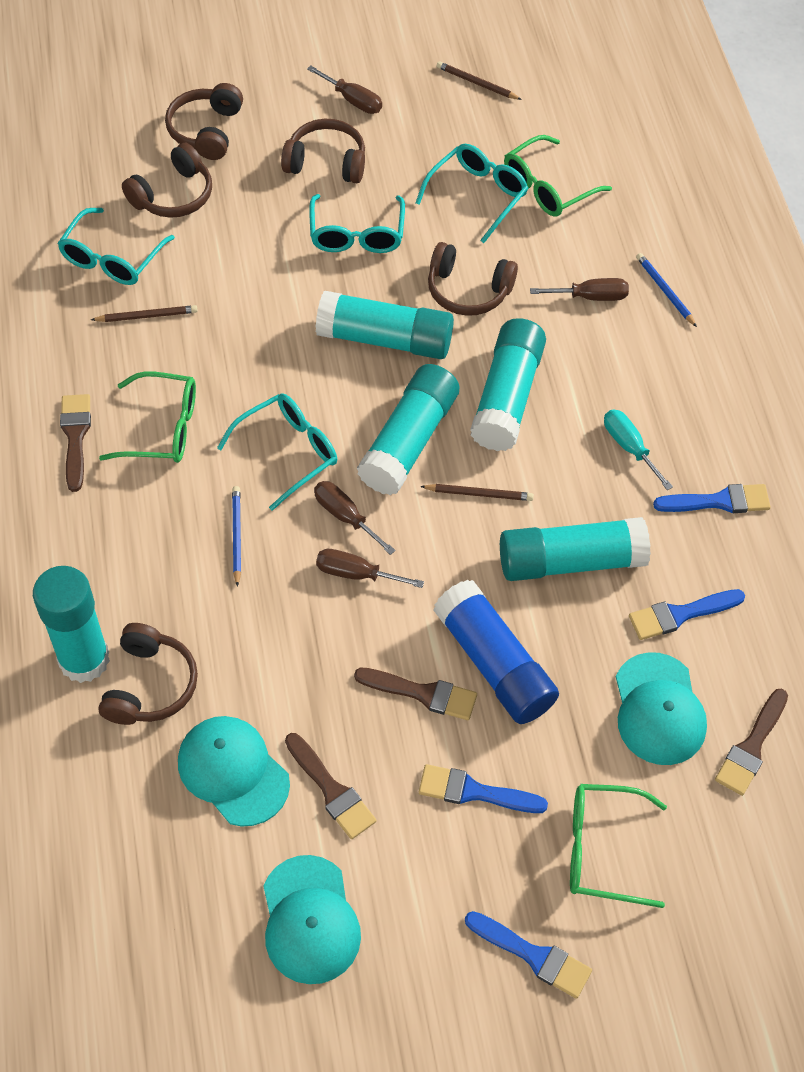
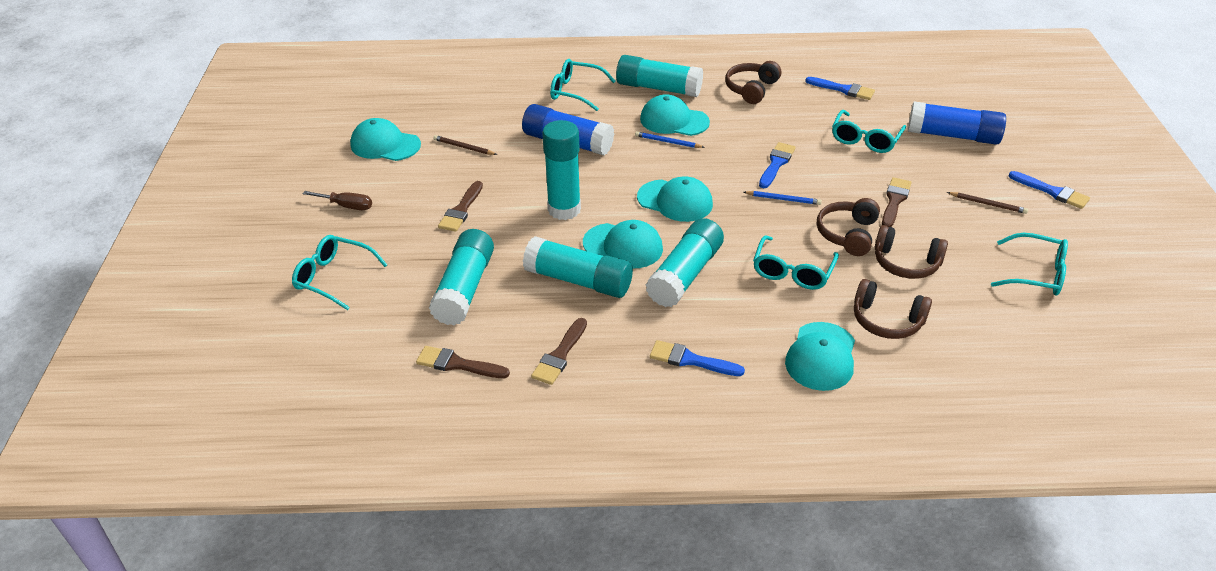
blue glue stick: 1 -> 2
brown headphones: 5 -> 4
brown pencil: 3 -> 2
brown screwdriver: 4 -> 1
green glasses: 3 -> 0
turquoise cap: 3 -> 5
turquoise glasses: 4 -> 5
turquoise screwdriver: 1 -> 0

